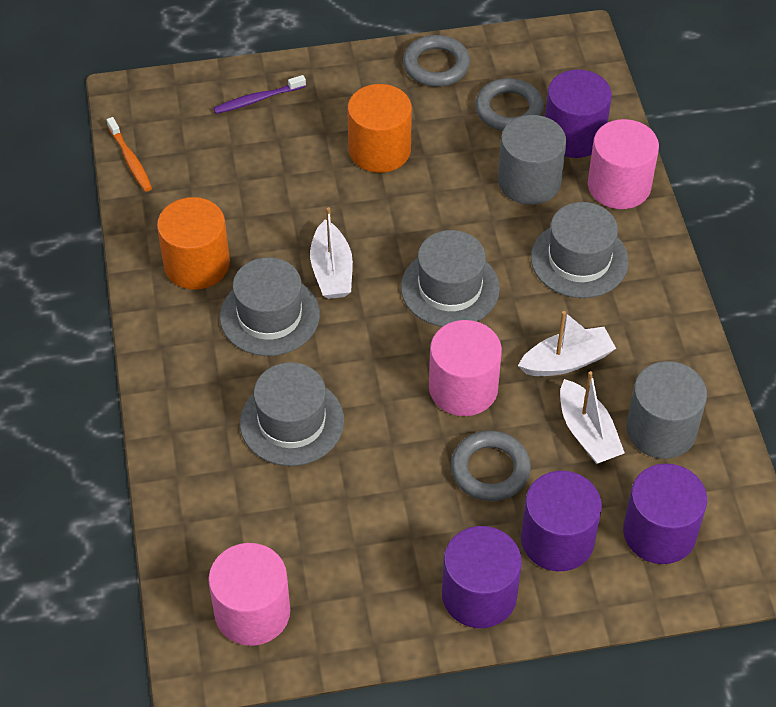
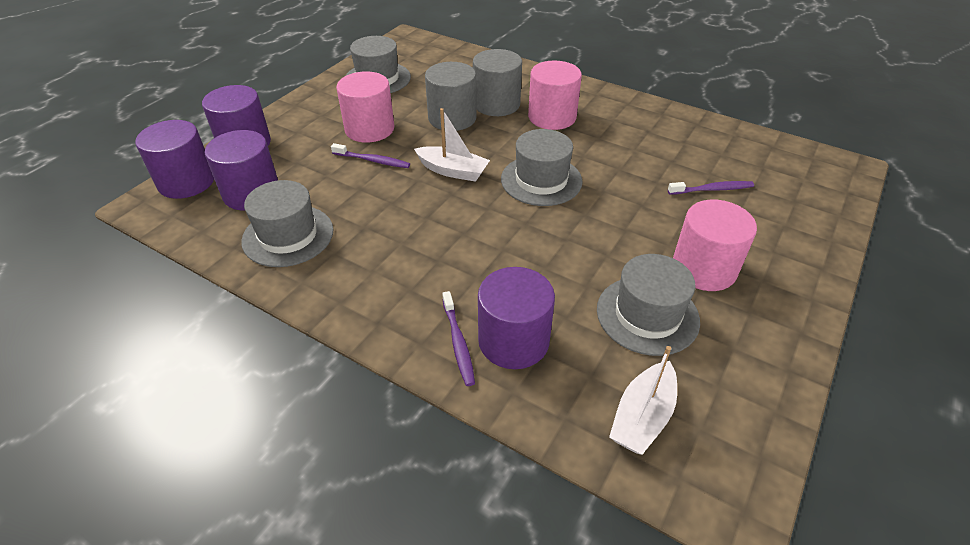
grey ring: 3 -> 0
orange cylinder: 2 -> 0
orange toothbrush: 1 -> 0
purple toothbrush: 1 -> 3
white boat: 3 -> 2

